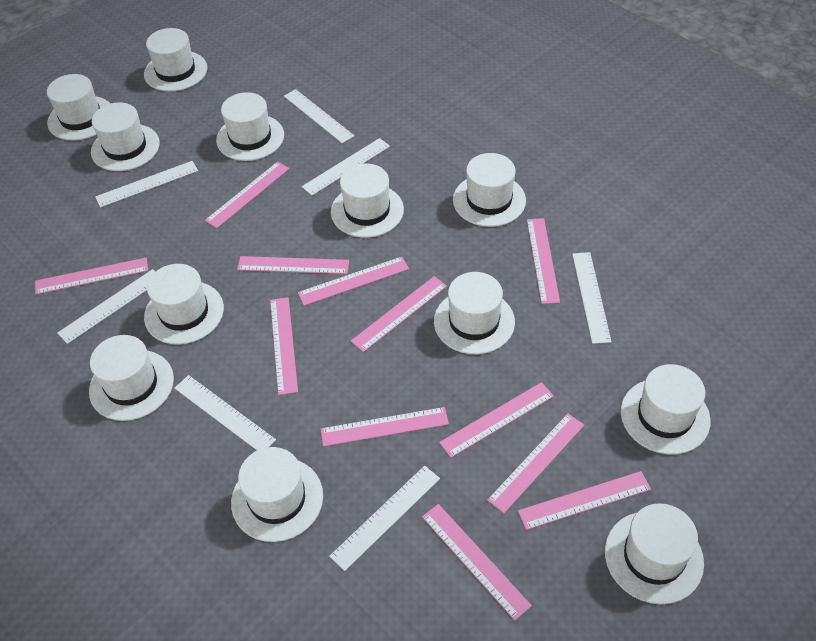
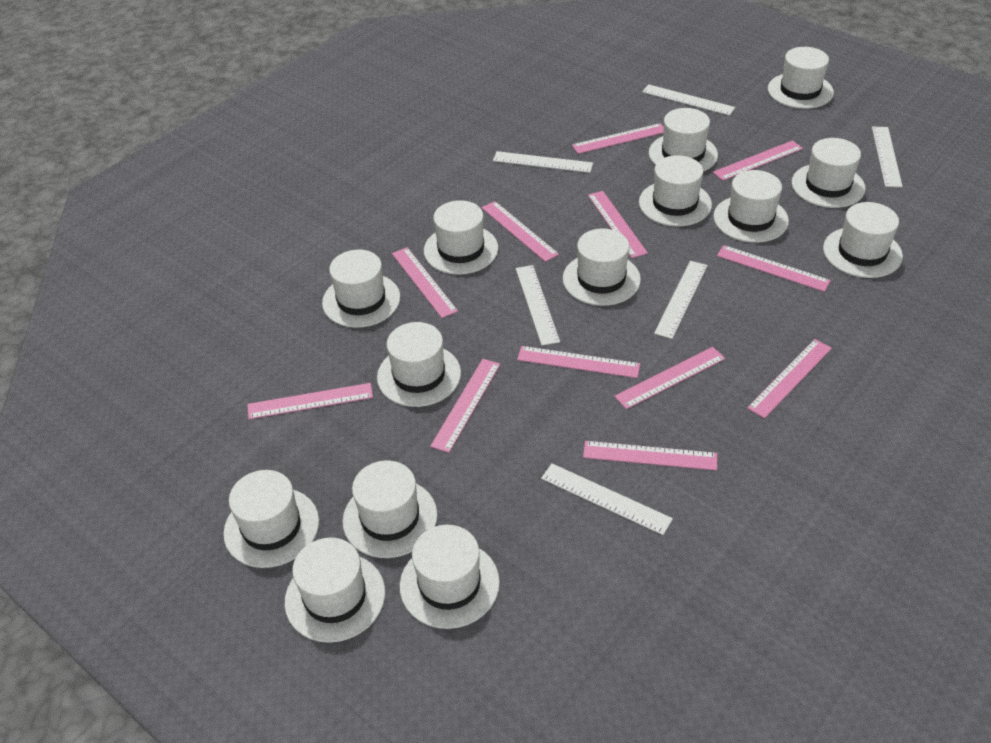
white hat: 12 -> 14
white ruler: 7 -> 6

